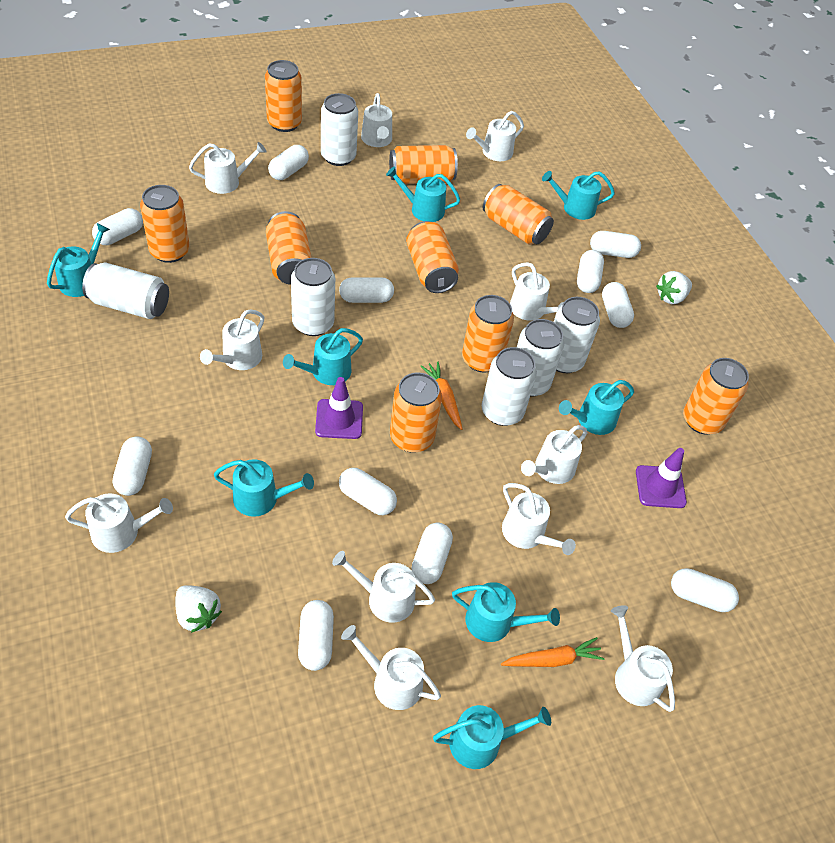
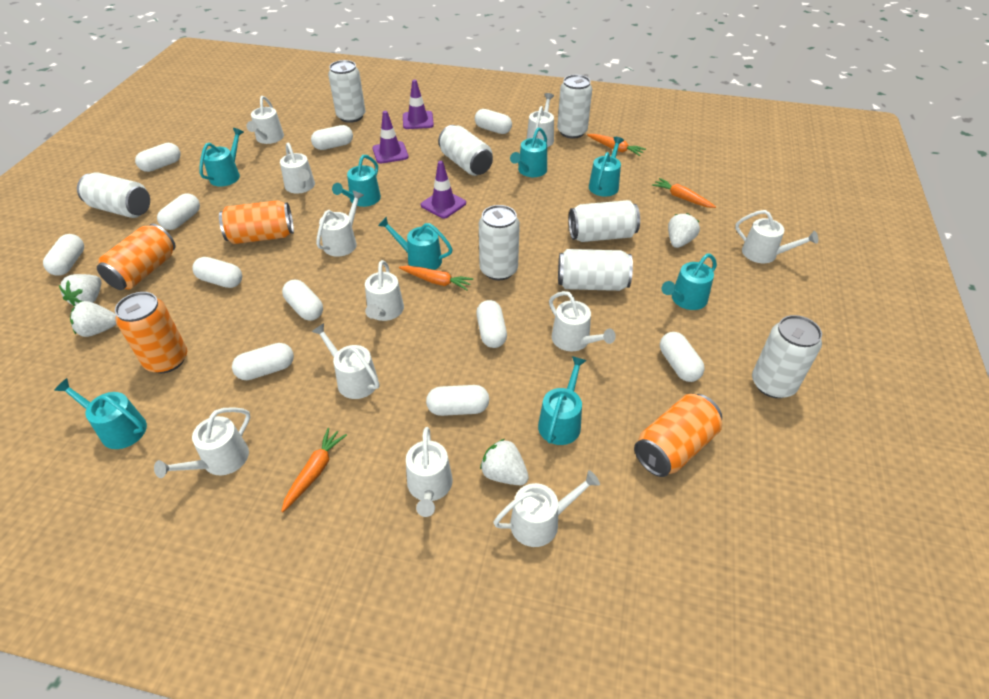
orange can: 9 -> 4
orange carrot: 2 -> 4
purple traffic cone: 2 -> 3
white can: 6 -> 8
white strawberry: 2 -> 4

